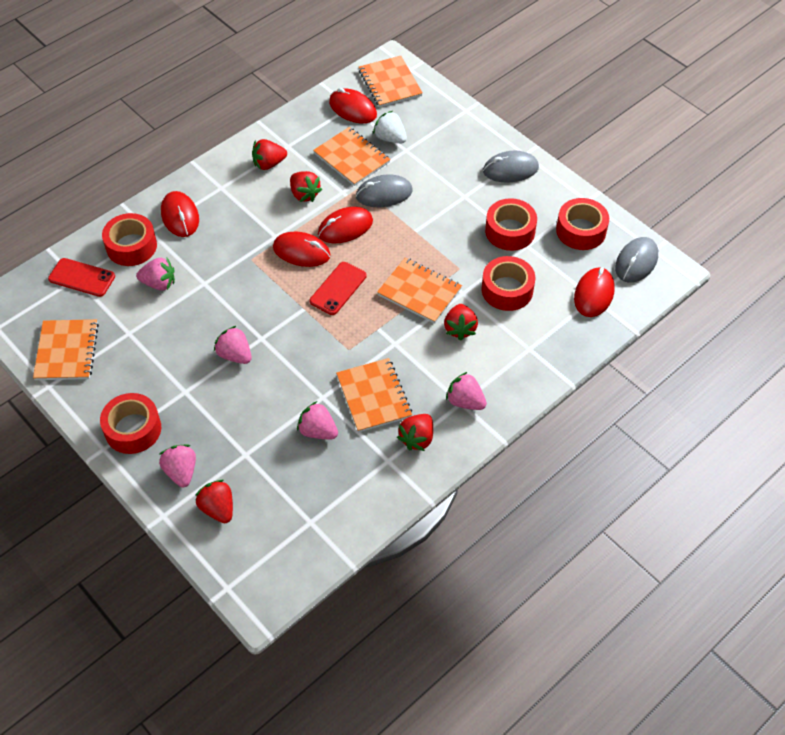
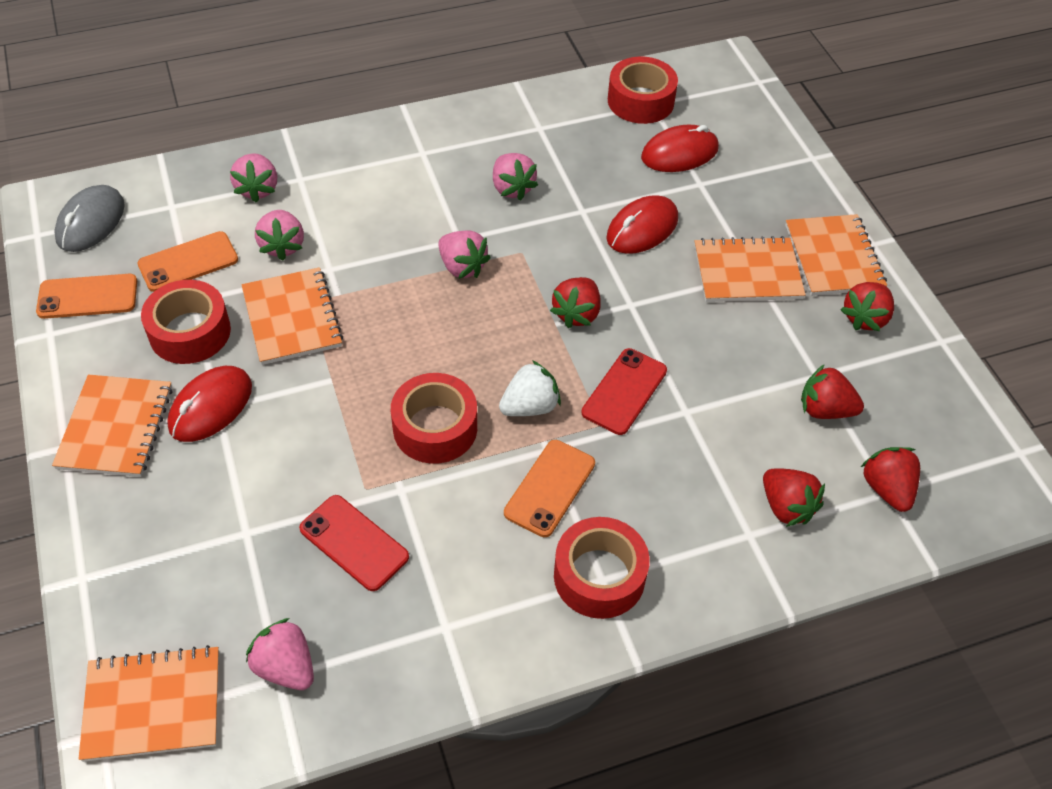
grey mouse: 3 -> 1
orange phone: 0 -> 3
red mouse: 5 -> 3
red tape: 5 -> 4

